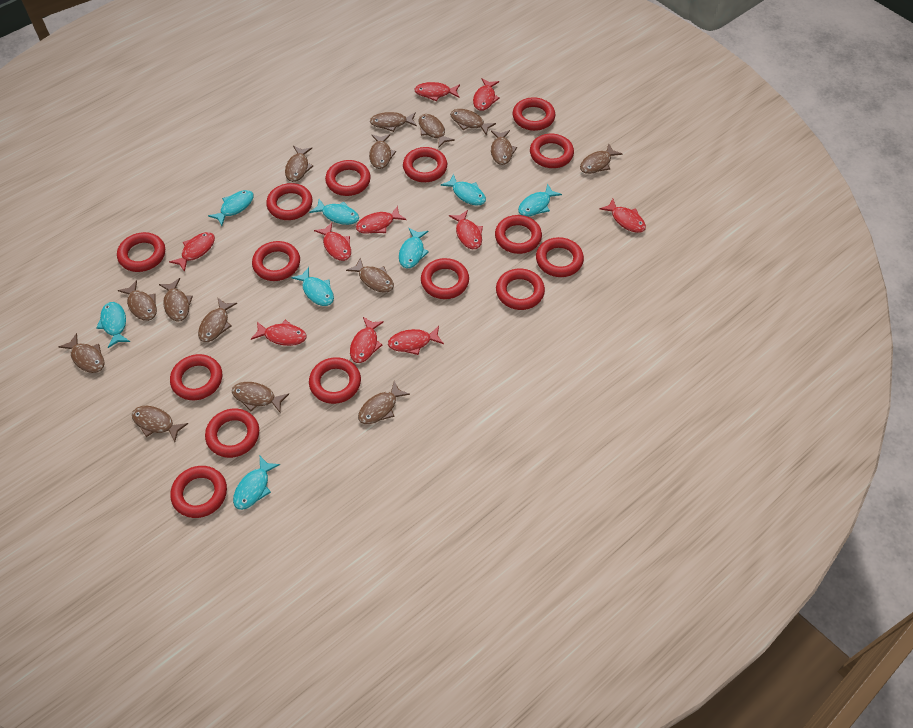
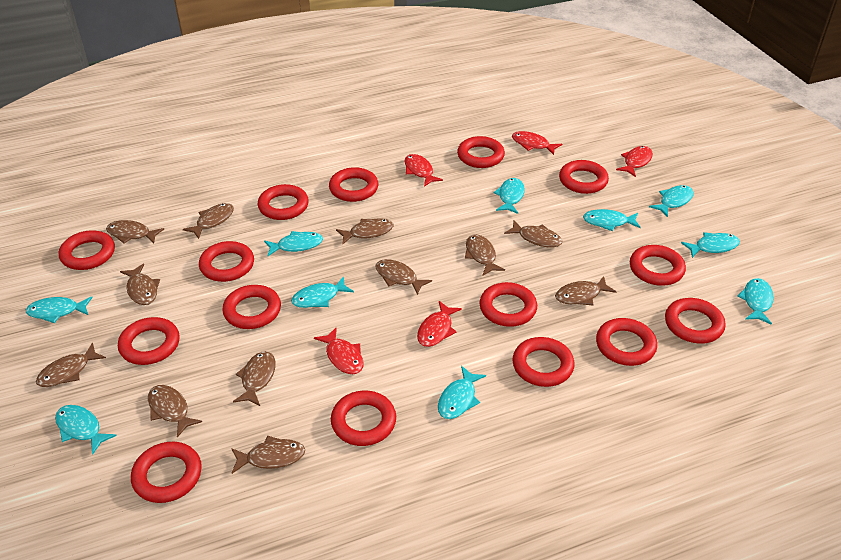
brown fish: 15 -> 12
red fish: 10 -> 5
turquoise fish: 8 -> 10

